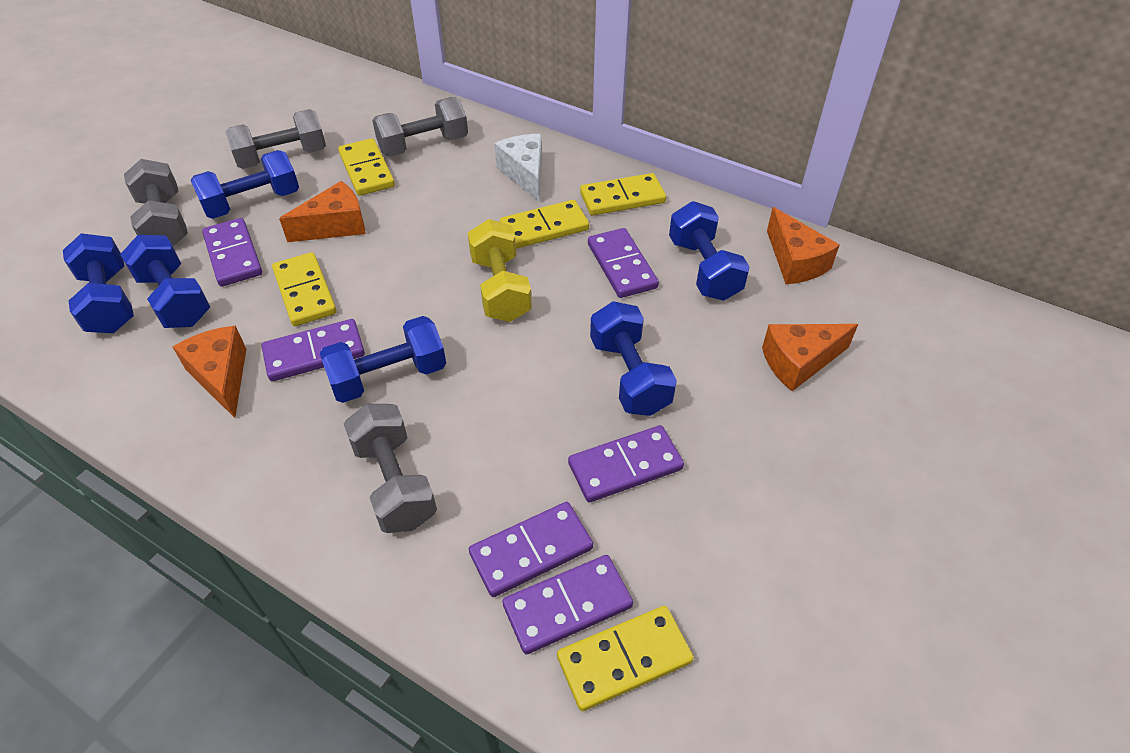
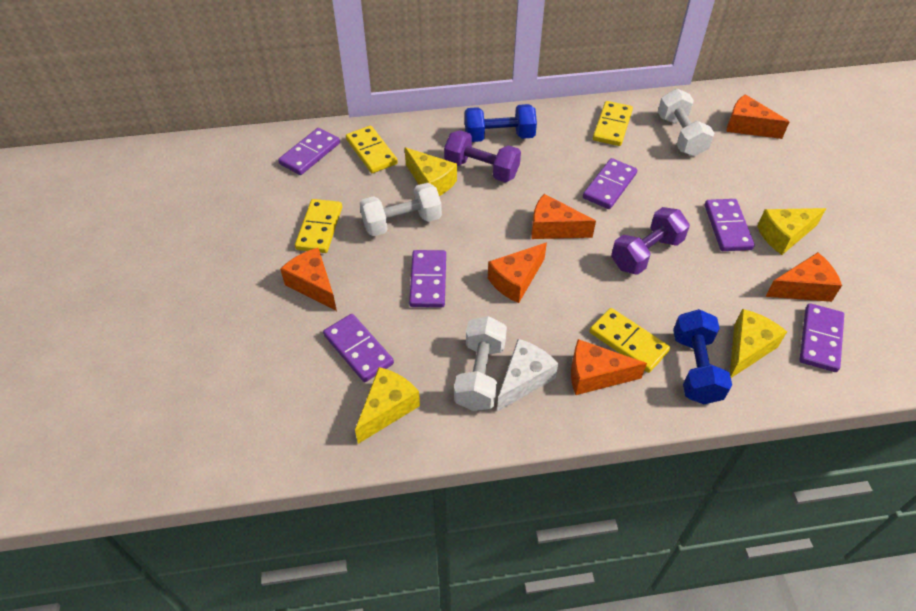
blue dumbbell: 6 -> 2
grey dumbbell: 4 -> 0
orange cheese: 4 -> 6
purple dumbbell: 0 -> 2
white dumbbell: 0 -> 3
yellow cheese: 0 -> 4
yellow domino: 5 -> 4
yellow dumbbell: 1 -> 0

